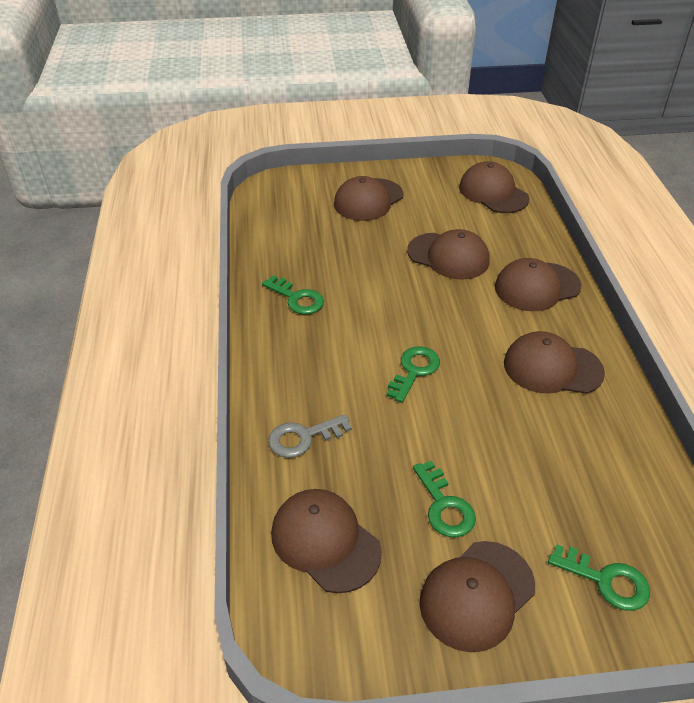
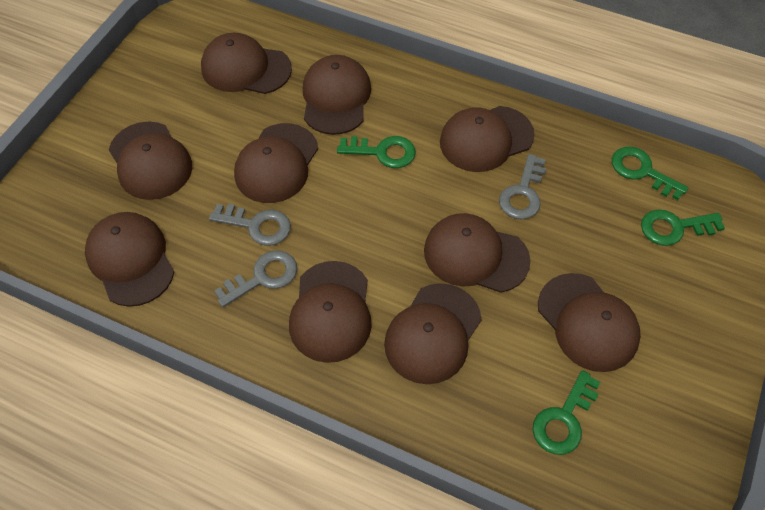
brown cap: 7 -> 10
grey key: 1 -> 3

